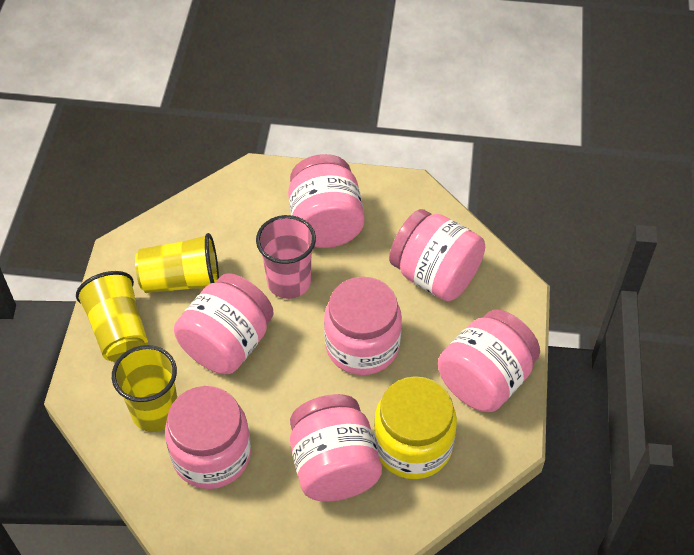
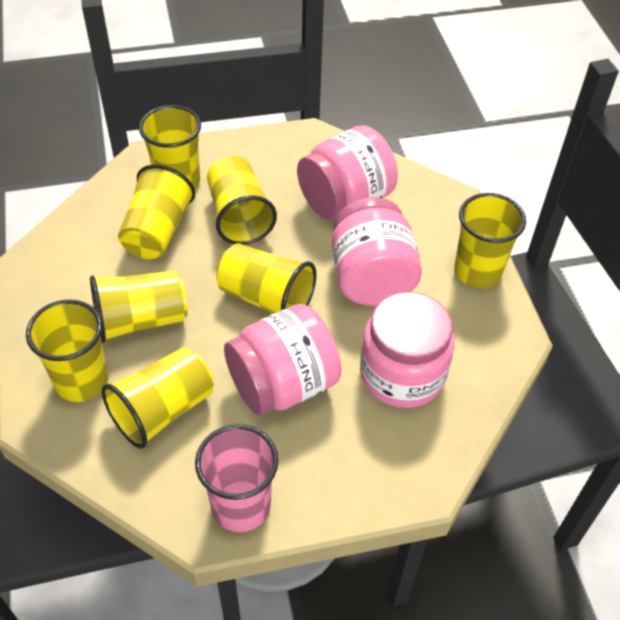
pink jar: 7 -> 4
yellow cup: 3 -> 8
yellow jar: 1 -> 0

